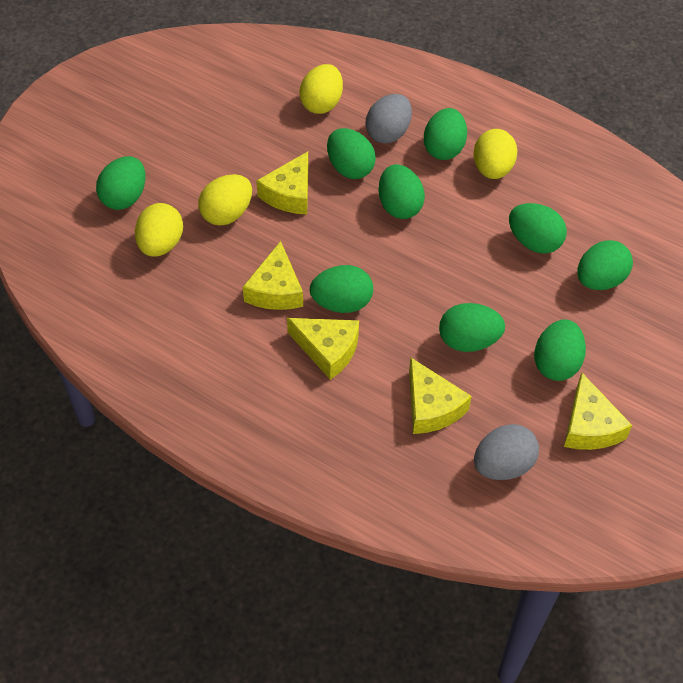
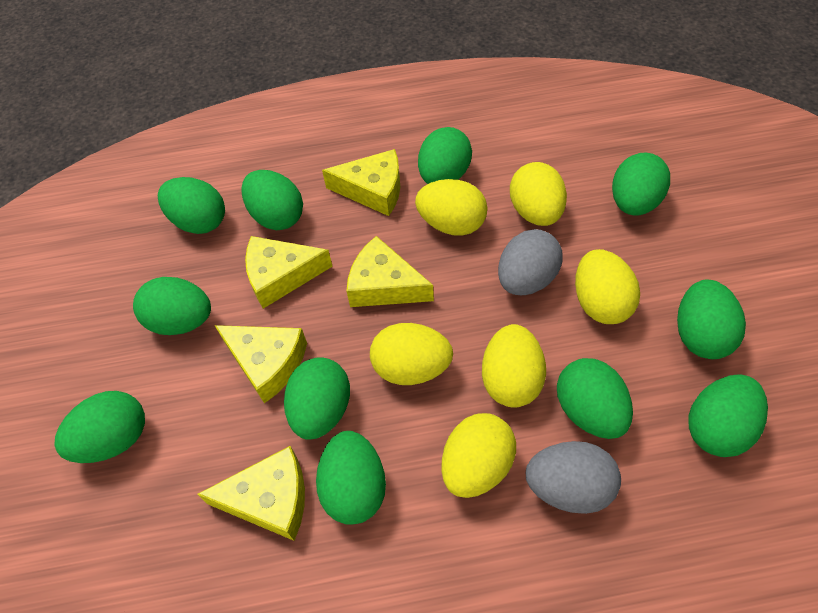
green egg: 9 -> 11
yellow egg: 4 -> 6

